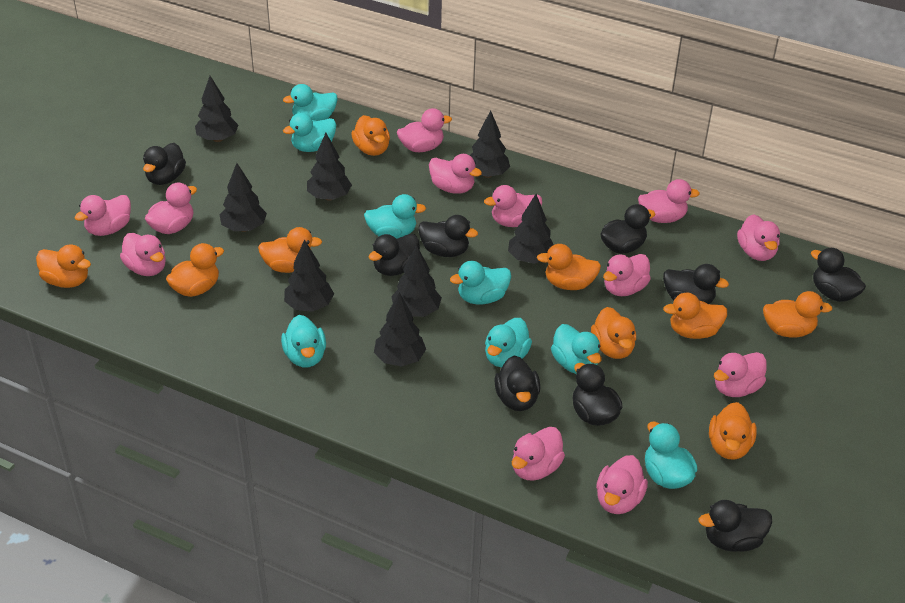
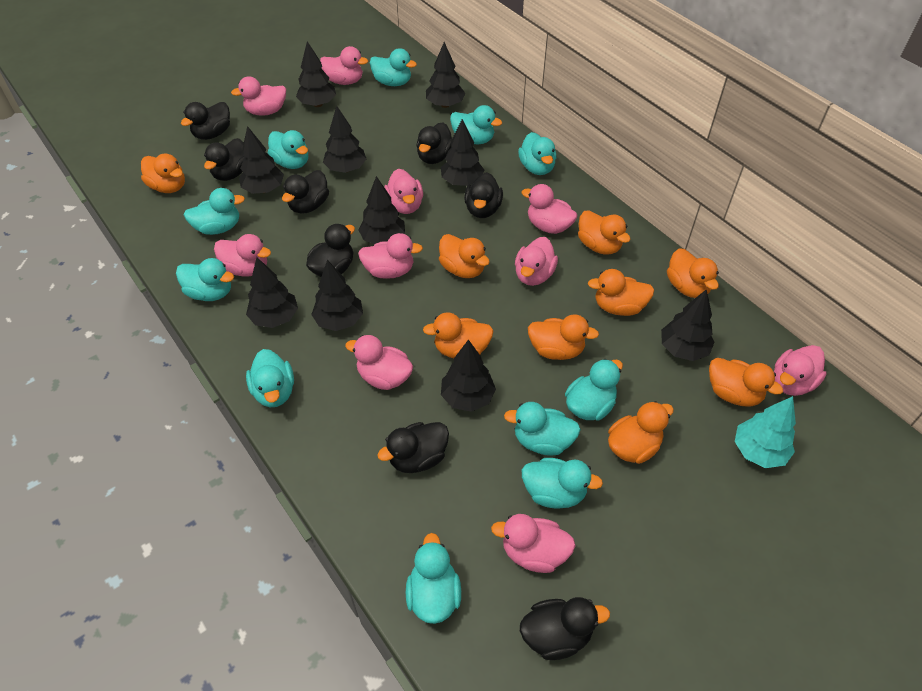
black duck: 9 -> 8
black tree: 8 -> 10
pink duck: 12 -> 10
turquoise duck: 8 -> 11
turquoise tree: 0 -> 1

